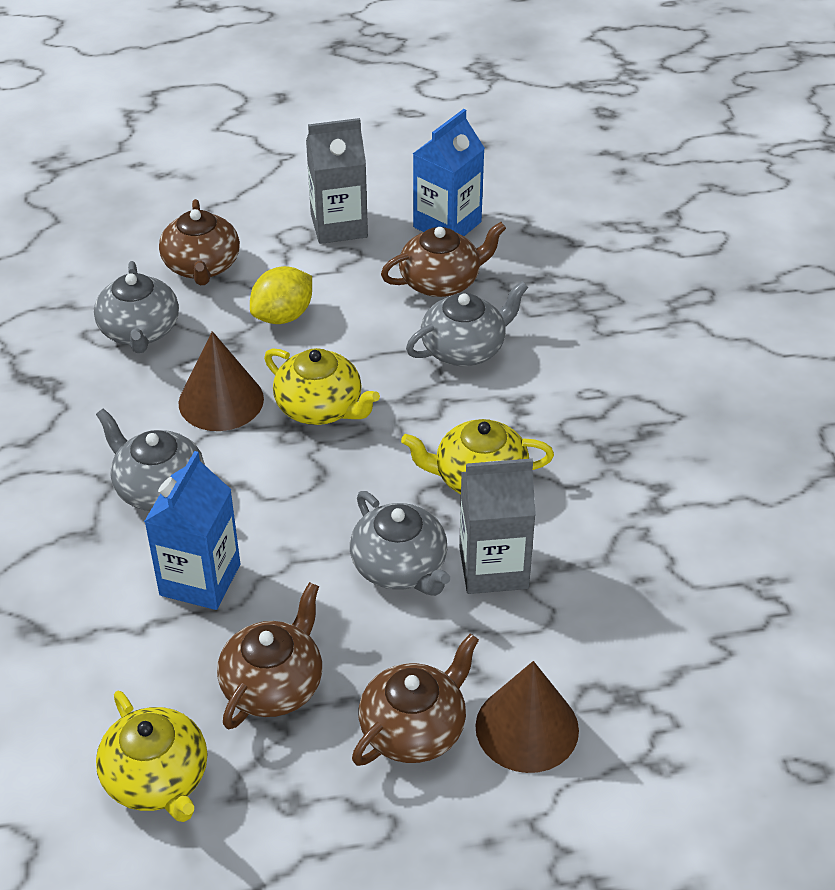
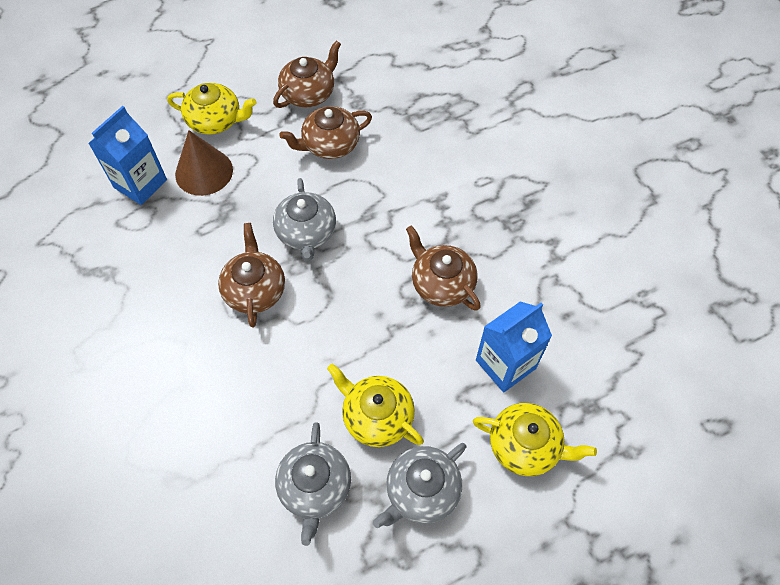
brown cone: 2 -> 1
grey carton: 2 -> 0
grey teapot: 4 -> 3
yellow lemon: 1 -> 0

